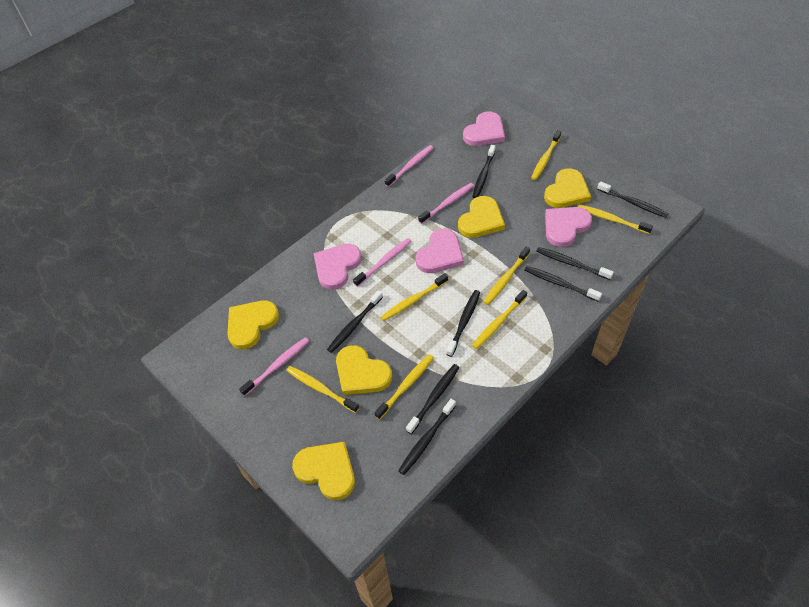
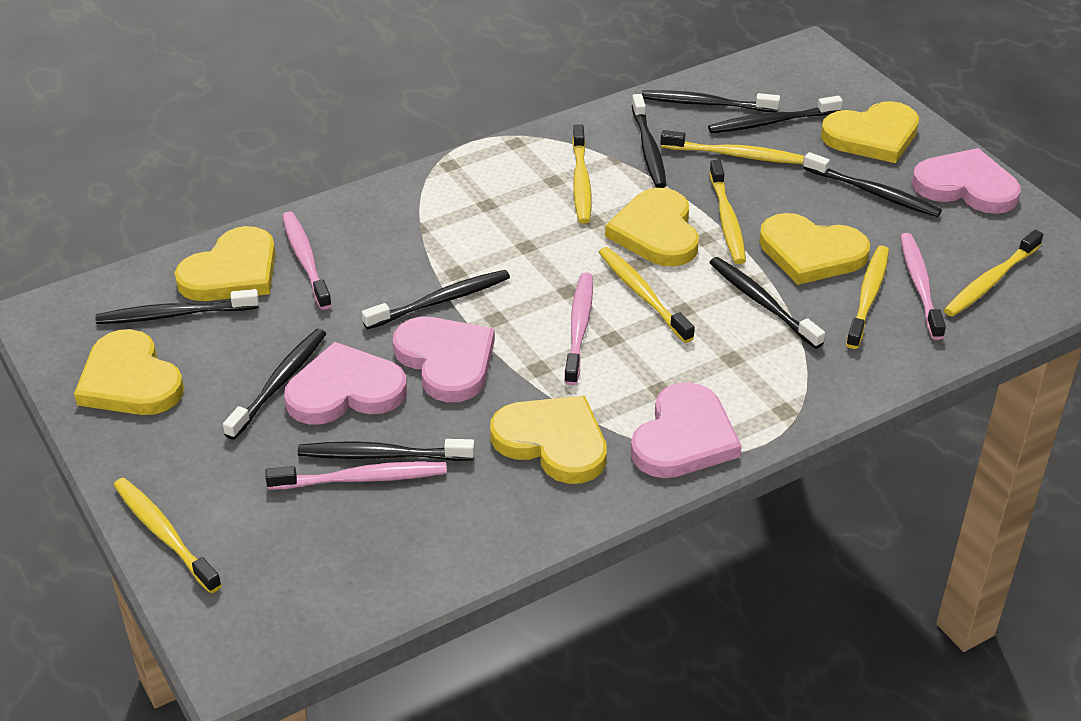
black toothbrush: 8 -> 9
yellow heart: 5 -> 6

